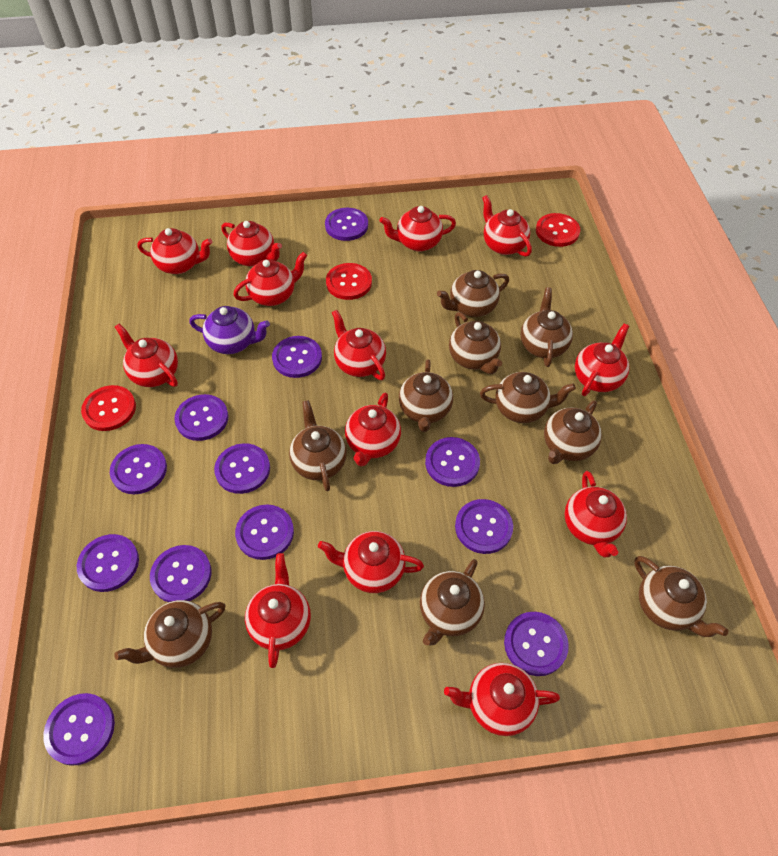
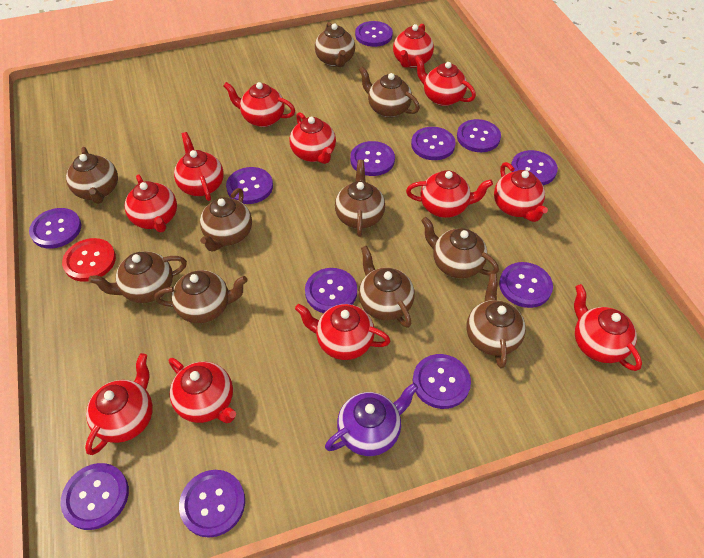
red button: 3 -> 1
red teapot: 13 -> 12

